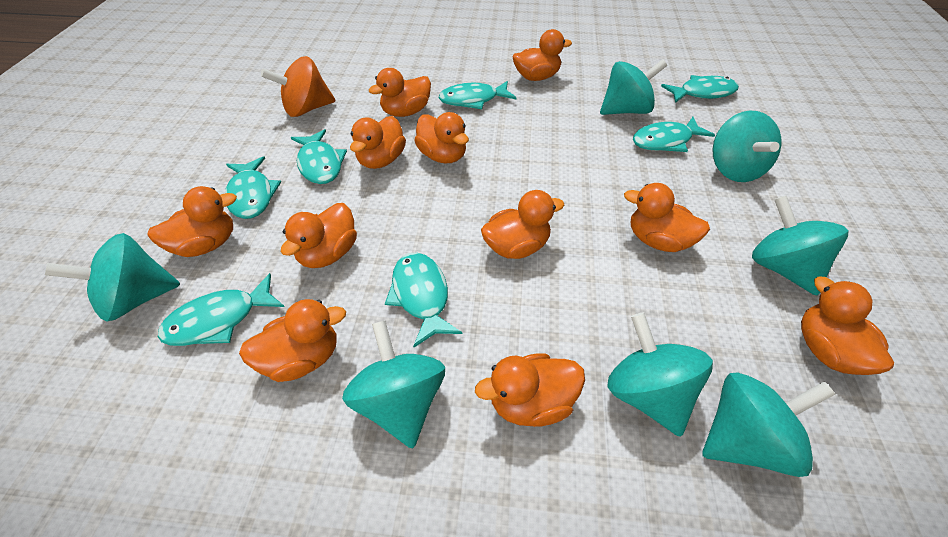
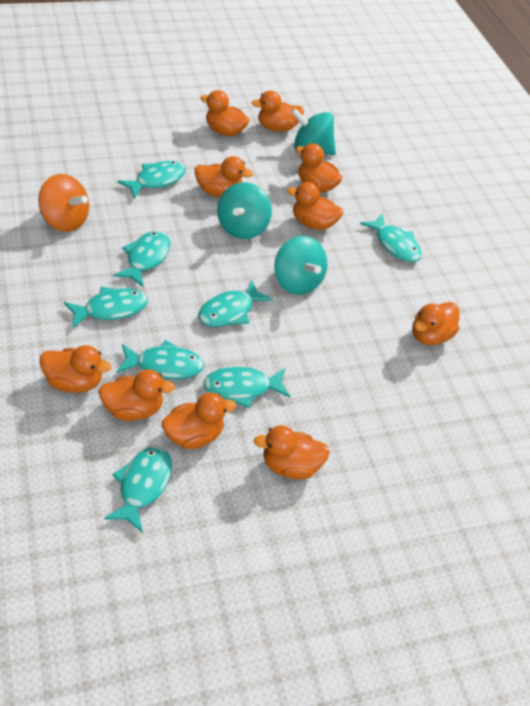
orange duck: 11 -> 10
turquoise fish: 7 -> 8
turquoise spinning top: 7 -> 3

